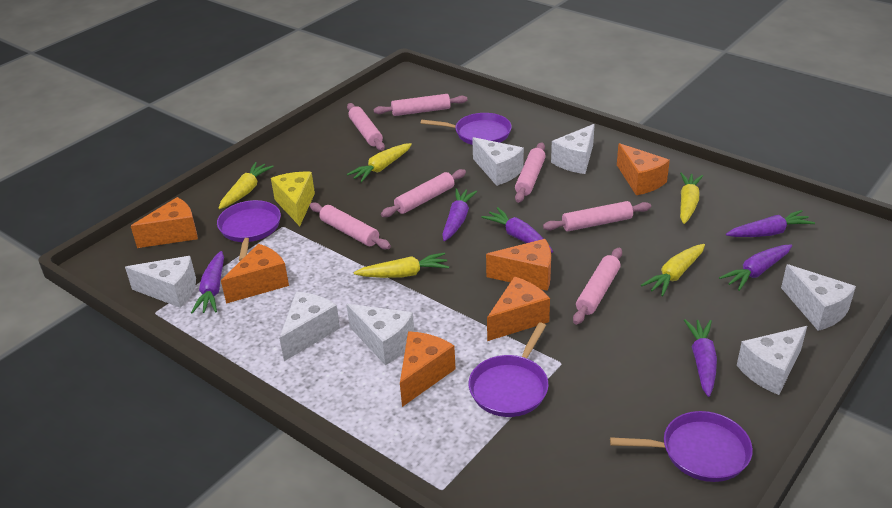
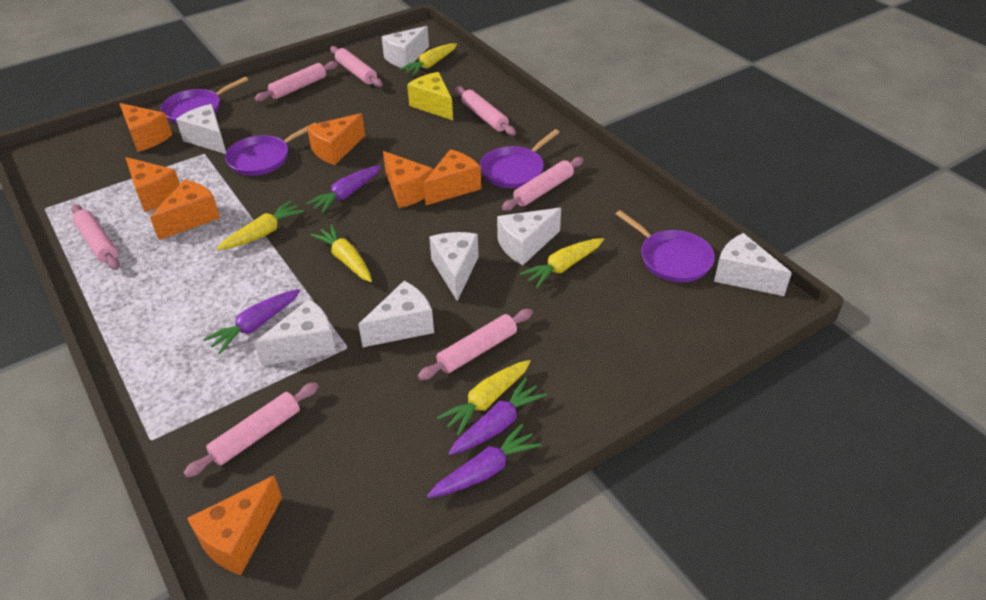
orange cheese: 6 -> 7
purple carrot: 6 -> 4

